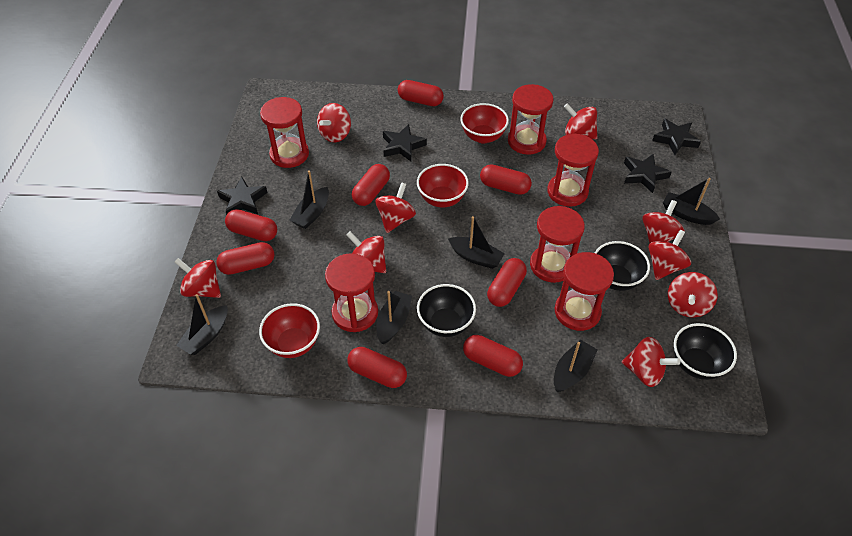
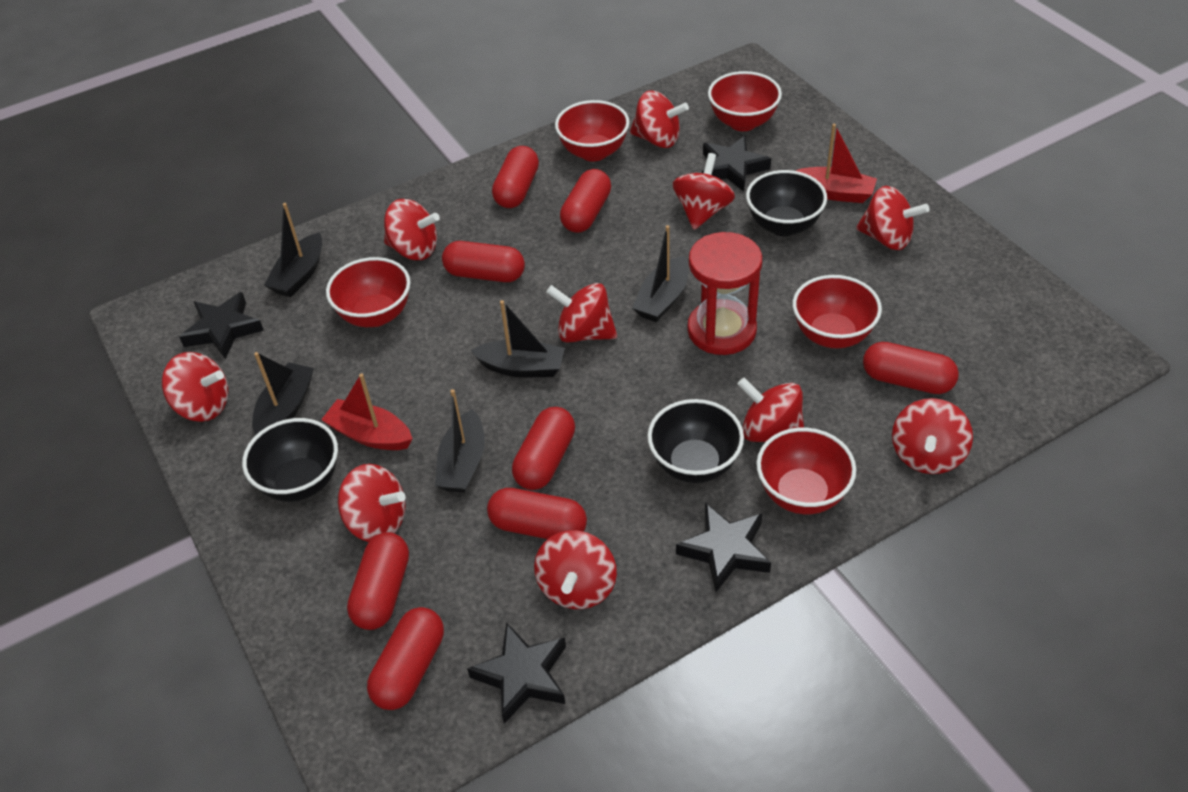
black boat: 6 -> 5
red boat: 0 -> 2
red bowl: 3 -> 5
red hourglass: 6 -> 1
red spinning top: 9 -> 10

